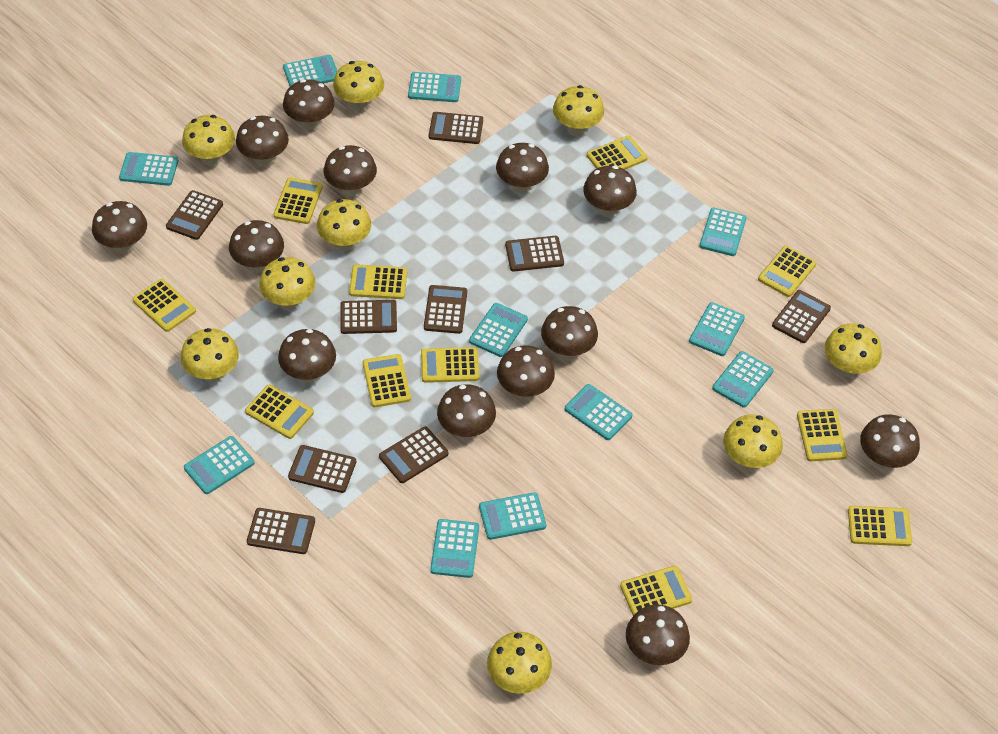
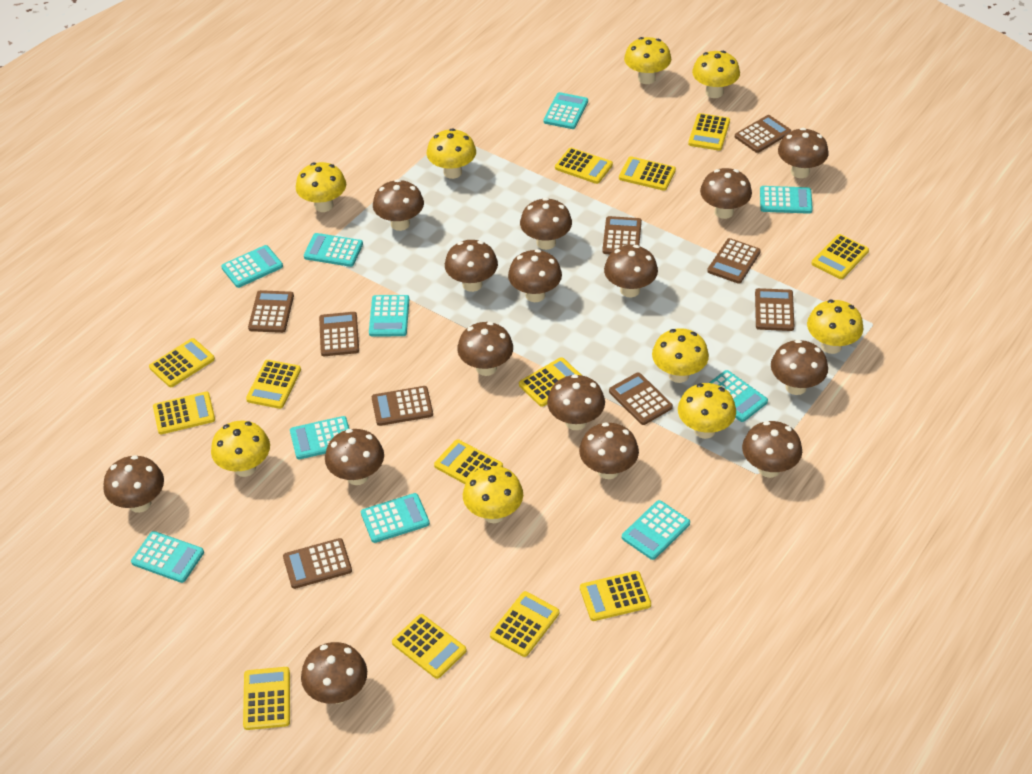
brown mushroom: 13 -> 15
turquoise calculator: 11 -> 10
yellow calculator: 11 -> 13

